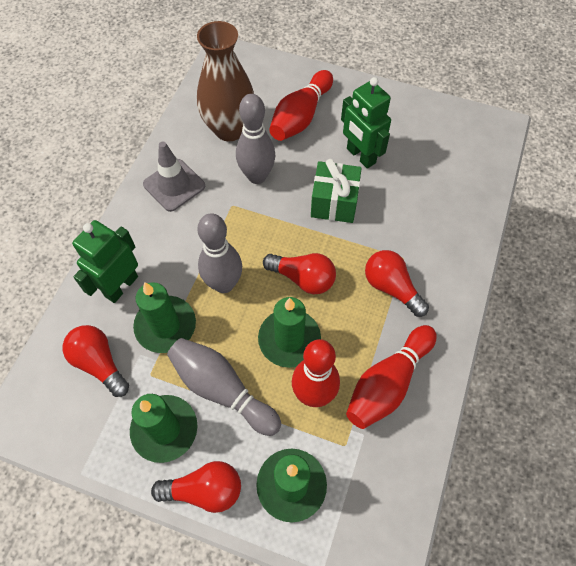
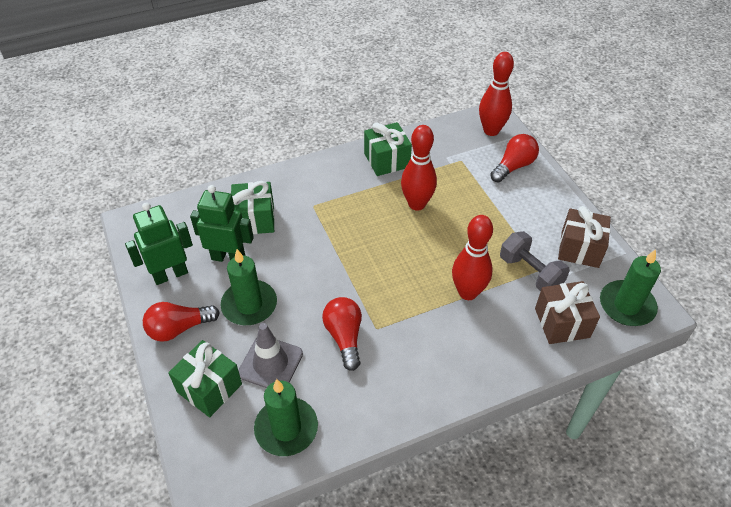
brown gift: 0 -> 2
brown vase: 1 -> 0
green candle: 4 -> 3
green gift: 1 -> 3
grey bowling pin: 3 -> 0
grey dumbbell: 0 -> 1
red light bulb: 4 -> 3

